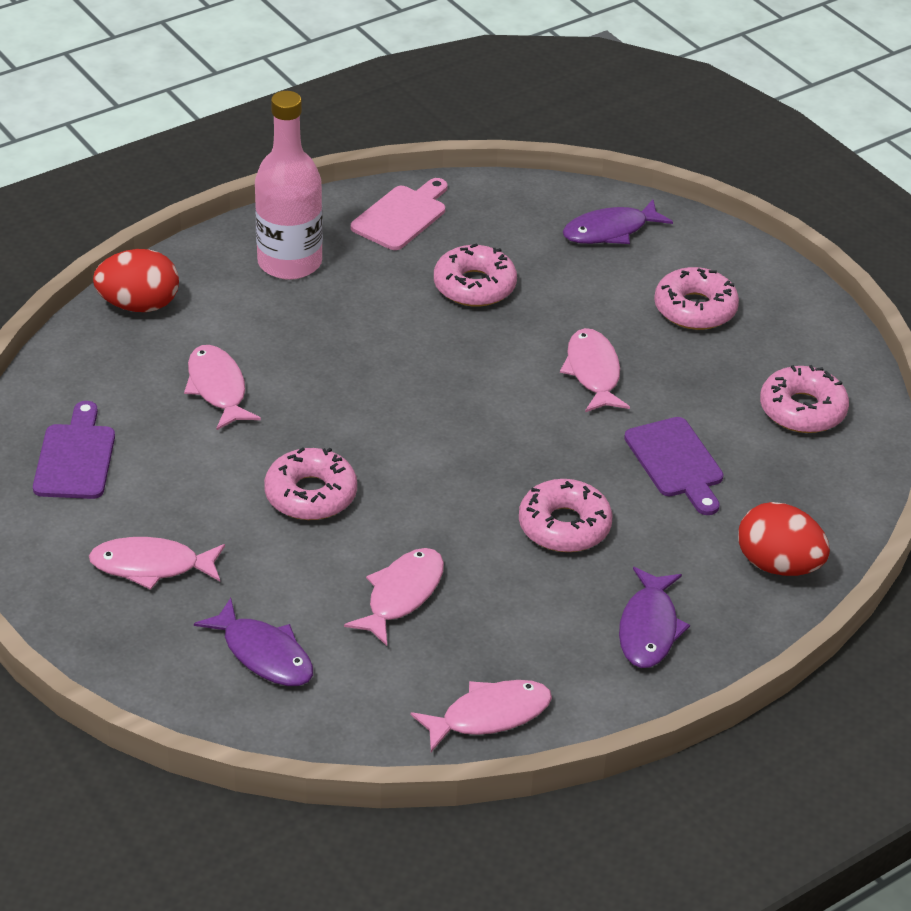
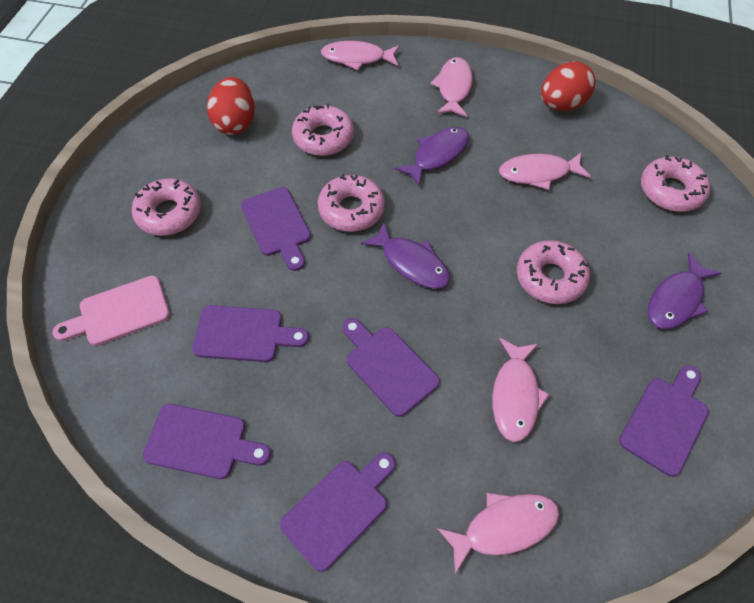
pink bottle: 1 -> 0
purple cutting board: 2 -> 6

